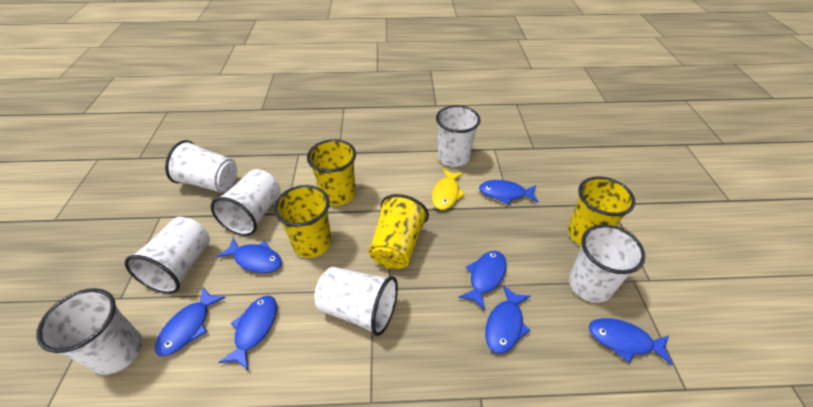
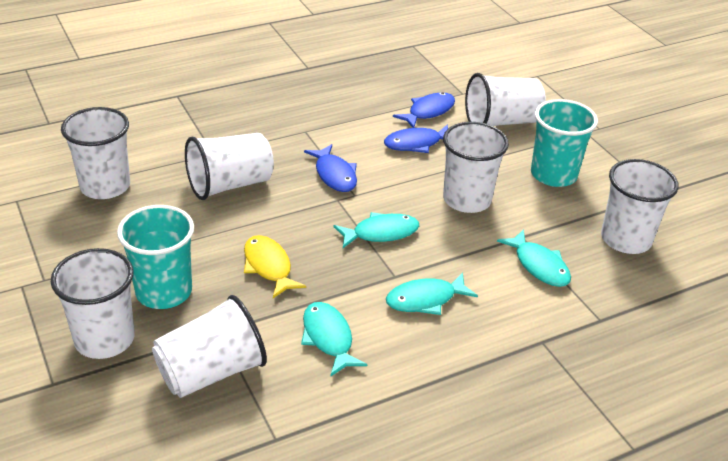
blue fish: 7 -> 3
turquoise cup: 0 -> 2
turquoise fish: 0 -> 4
yellow cup: 4 -> 0

